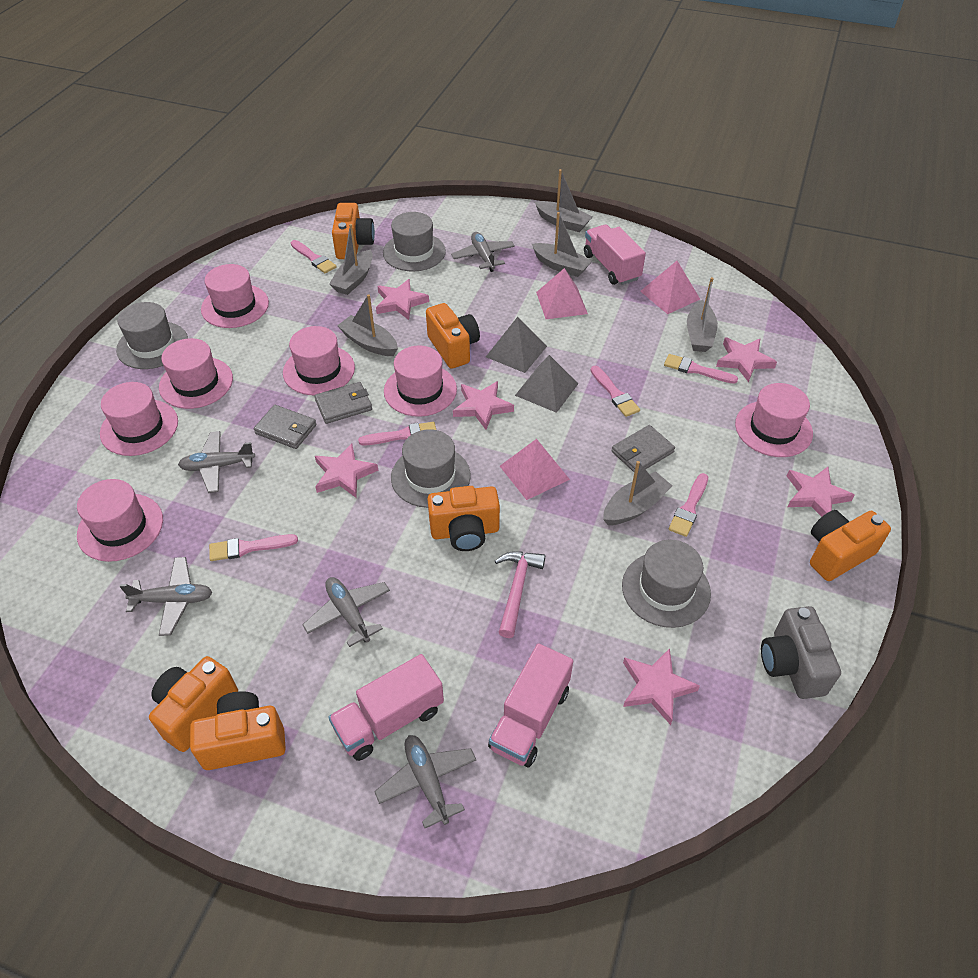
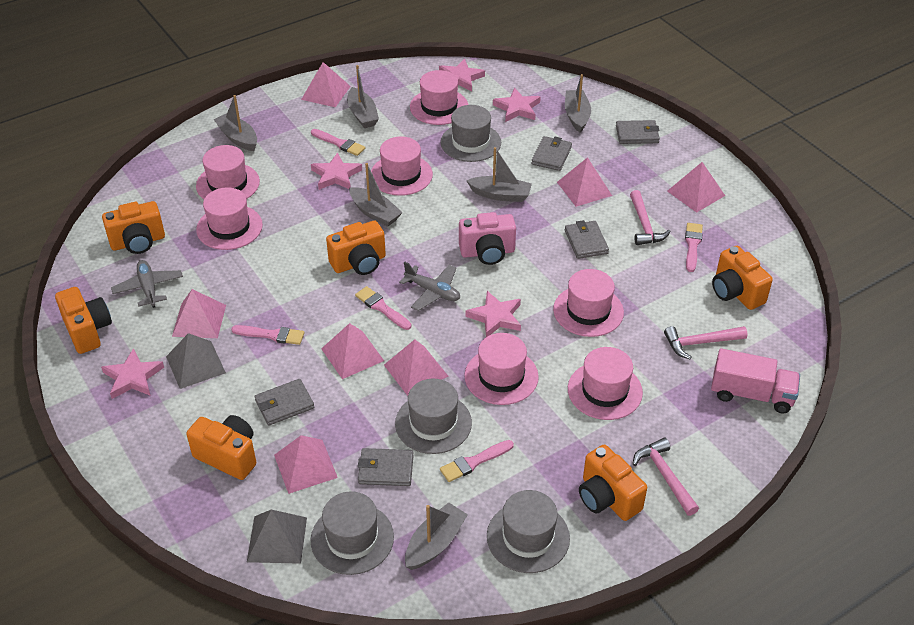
grey camera: 1 -> 0
grey plane: 5 -> 2
grey wallet: 3 -> 5
pink brush: 6 -> 5
pink camera: 0 -> 1
pink hammer: 1 -> 3
pink pyramid: 3 -> 7
pink star: 6 -> 5
pink truck: 3 -> 1

